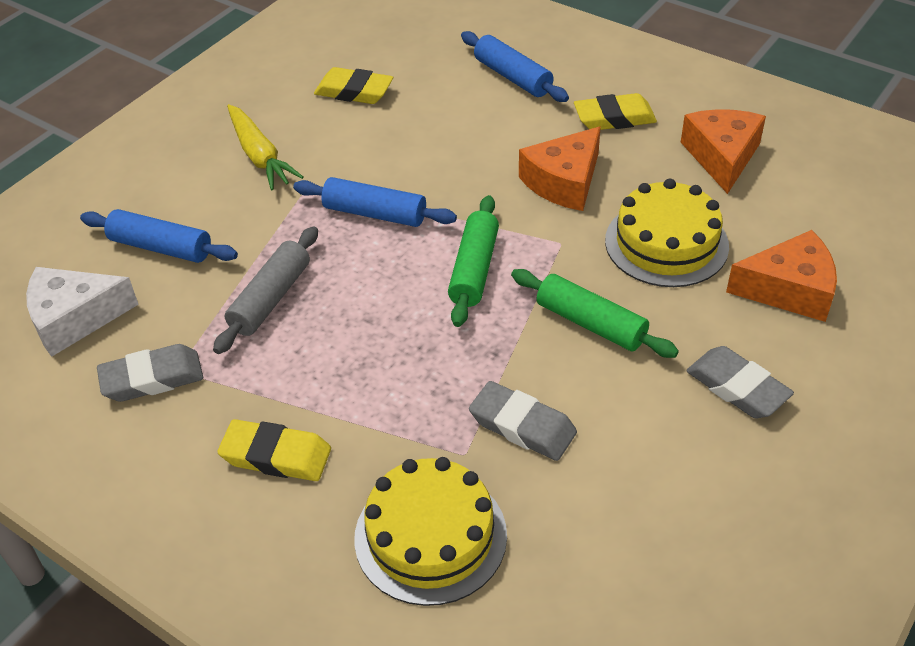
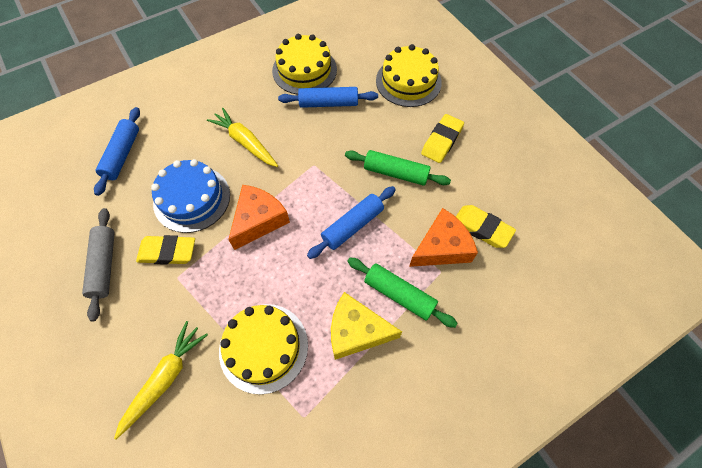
blue cake: 0 -> 1
grey eraser: 3 -> 0
orange cheese: 3 -> 2
white cheese: 1 -> 0
yellow cake: 2 -> 3
yellow carrot: 1 -> 2
yellow cheese: 0 -> 1

